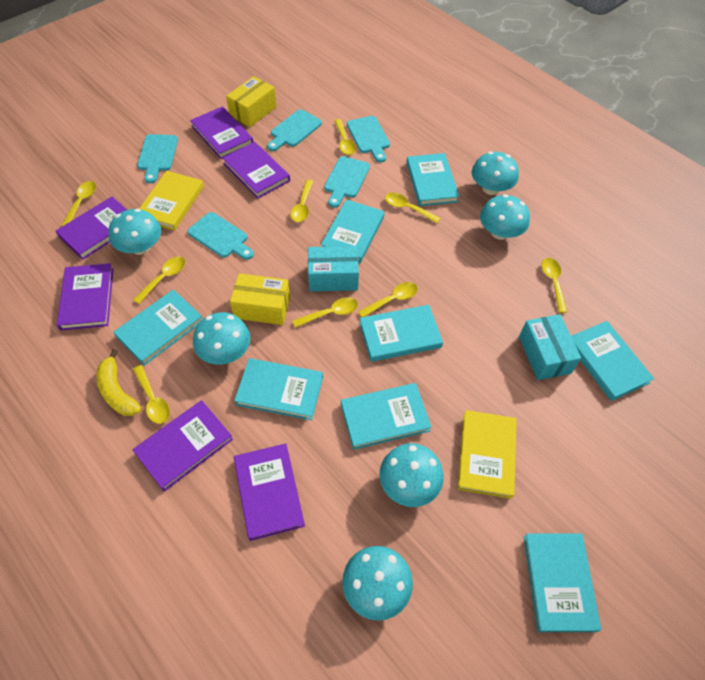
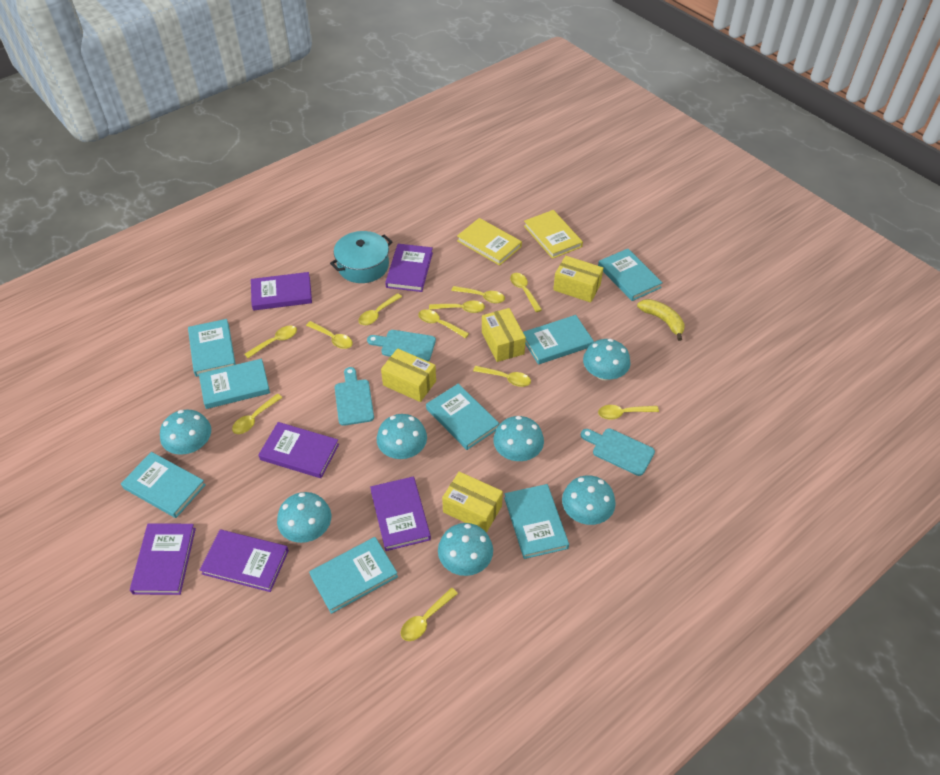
turquoise box: 2 -> 0
turquoise cutting board: 5 -> 3
turquoise mushroom: 6 -> 7
turquoise pot: 0 -> 1
yellow box: 2 -> 4
yellow spoon: 9 -> 11

